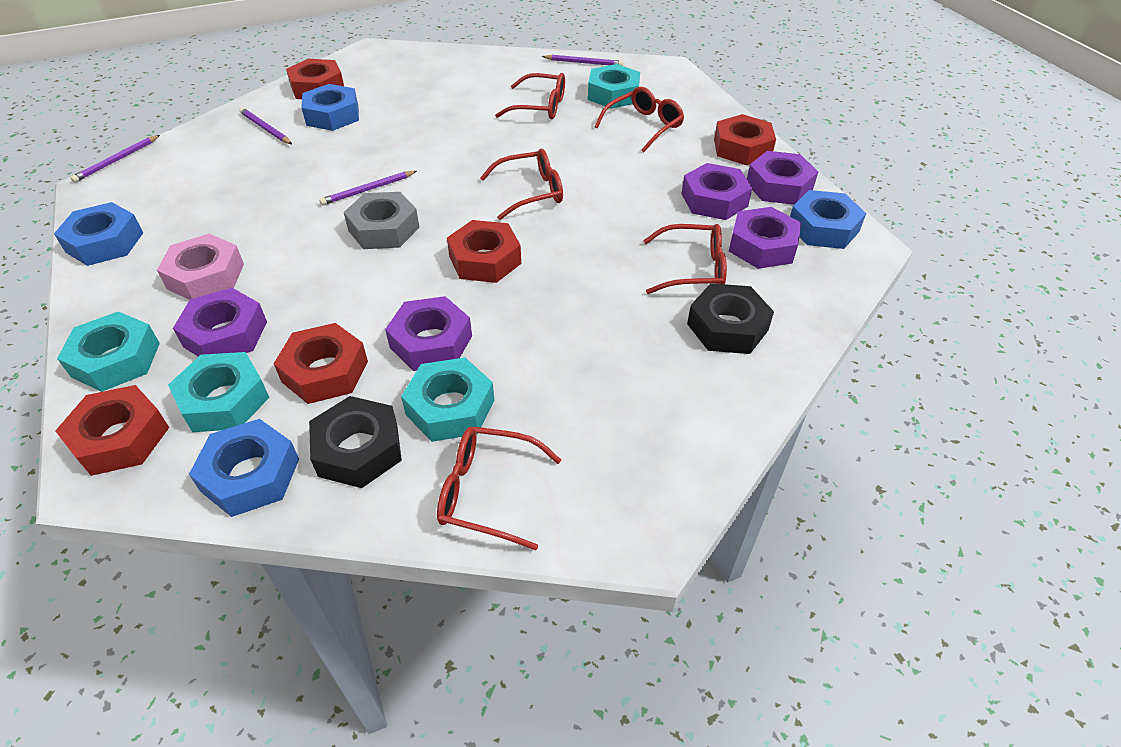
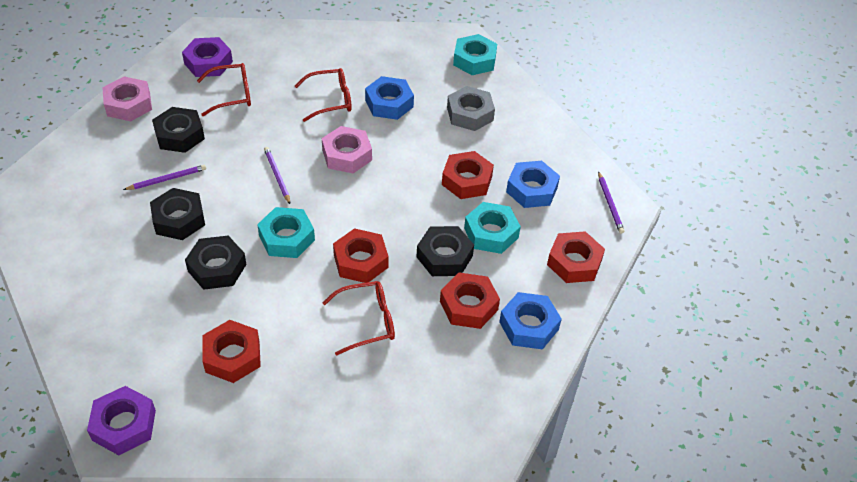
black nut: 2 -> 4
blue nut: 4 -> 3
pink nut: 1 -> 2
purple nut: 5 -> 2
purple pencil: 4 -> 3
red glasses: 5 -> 3
turquoise nut: 4 -> 3

